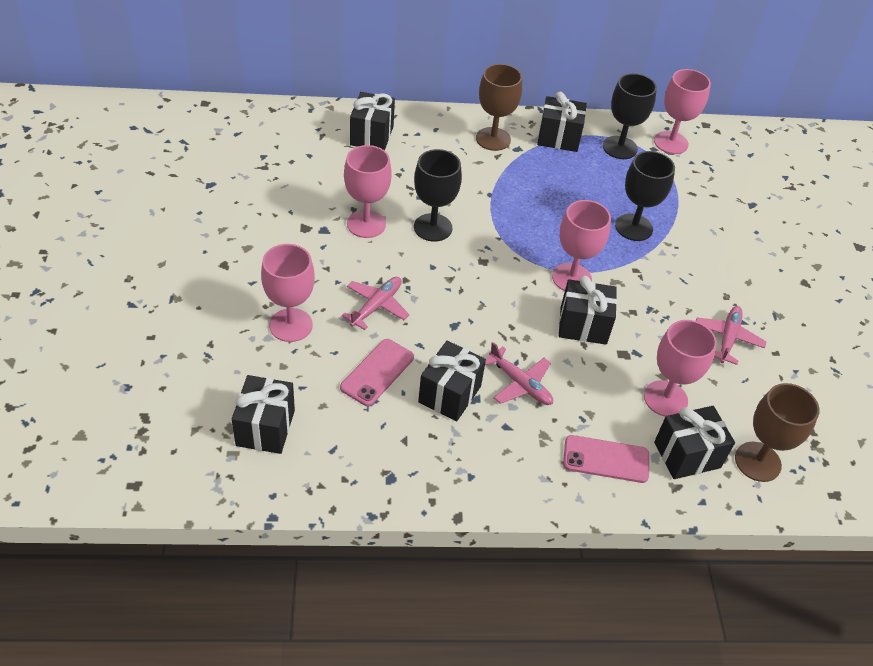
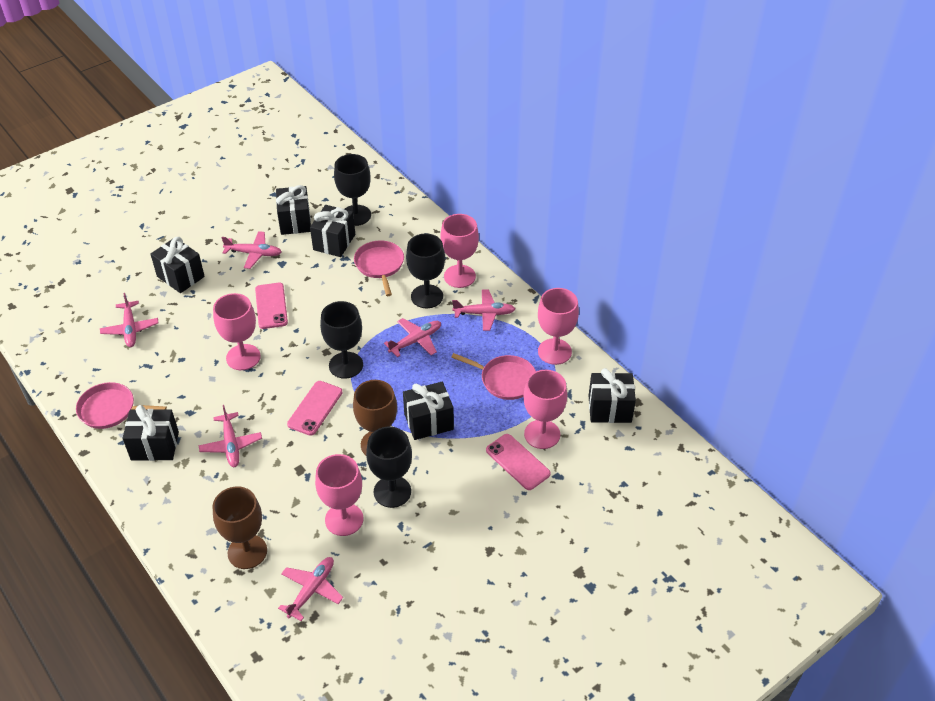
black goblet: 3 -> 4
pink pan: 0 -> 3
pink phone: 2 -> 3
pink plane: 3 -> 6

